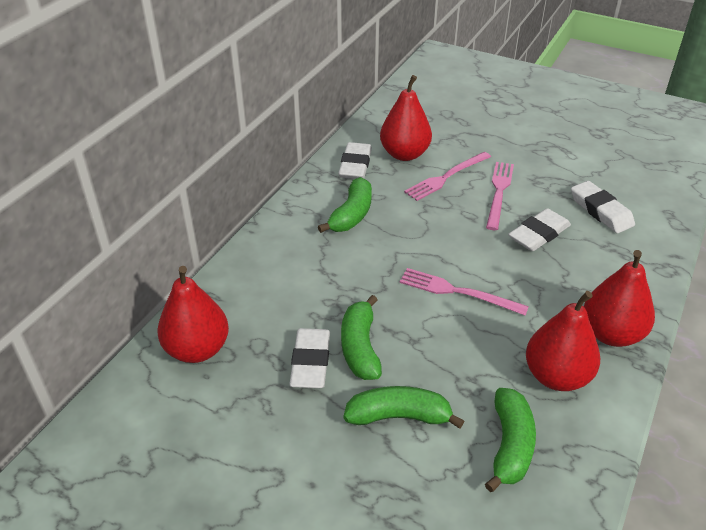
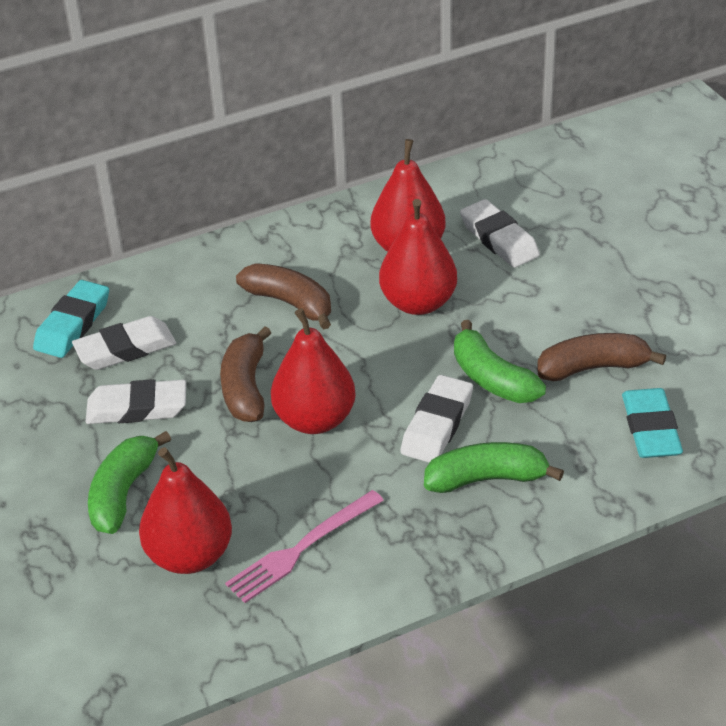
brown banana: 0 -> 3
green banana: 4 -> 3
pink fork: 3 -> 1
turquoise eraser: 0 -> 2

